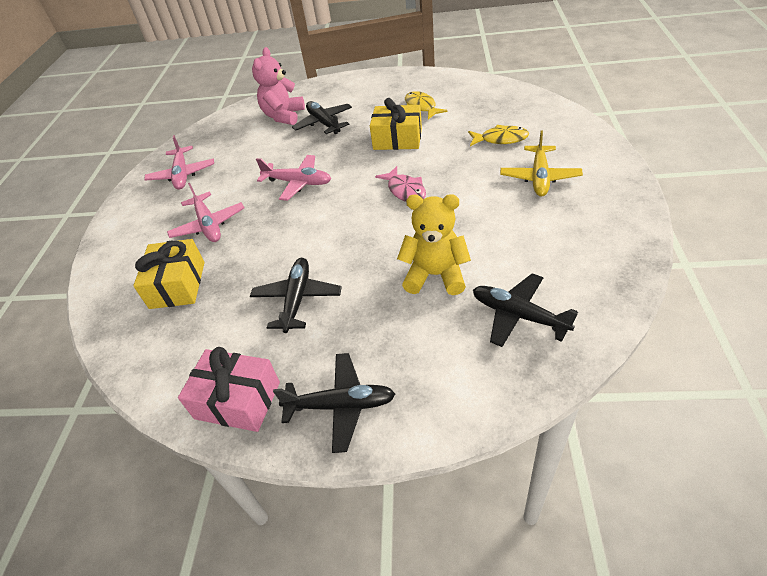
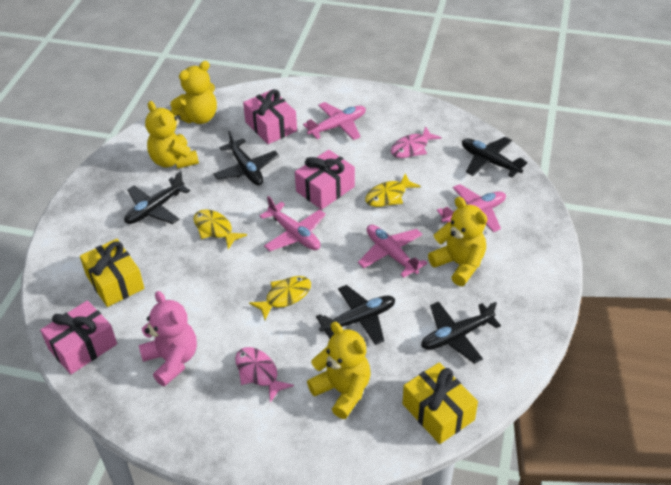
black plane: 4 -> 5
pink fish: 1 -> 2
pink gift: 1 -> 3
pink plane: 3 -> 4
yellow fish: 2 -> 3
yellow plane: 1 -> 0
yellow teddy bear: 1 -> 4

